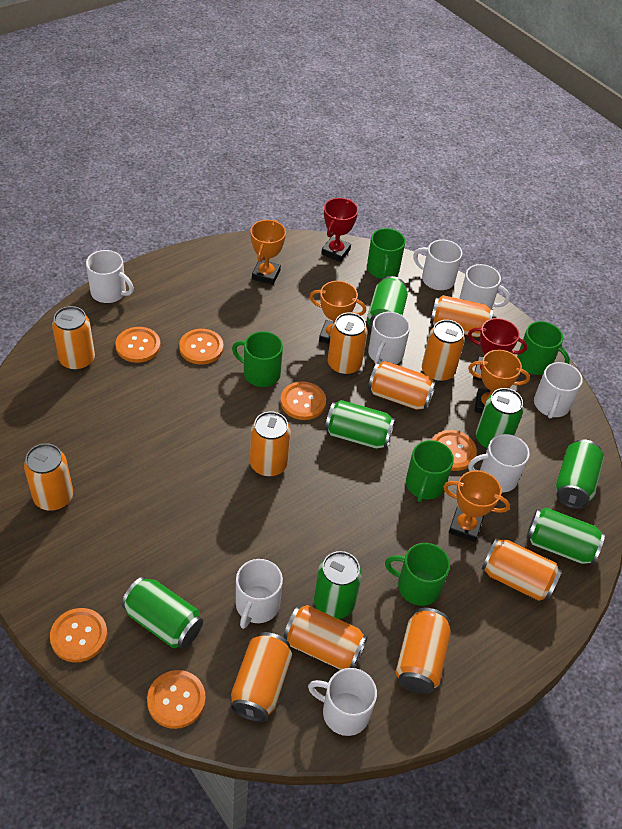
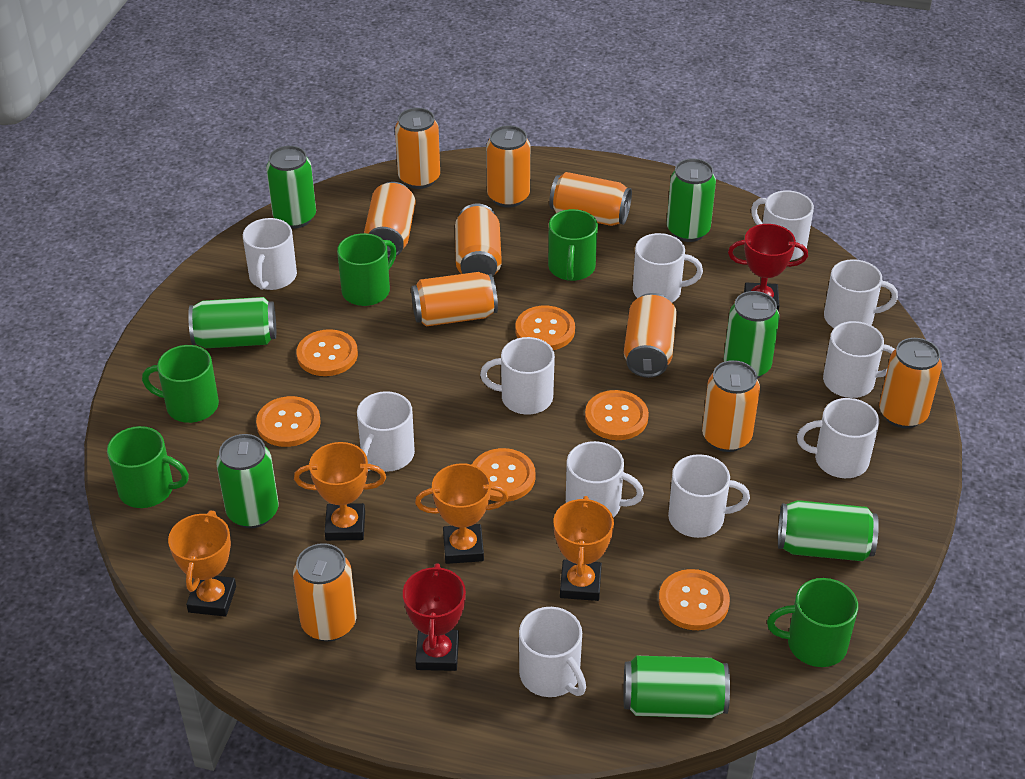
orange can: 11 -> 10
white mug: 8 -> 11

